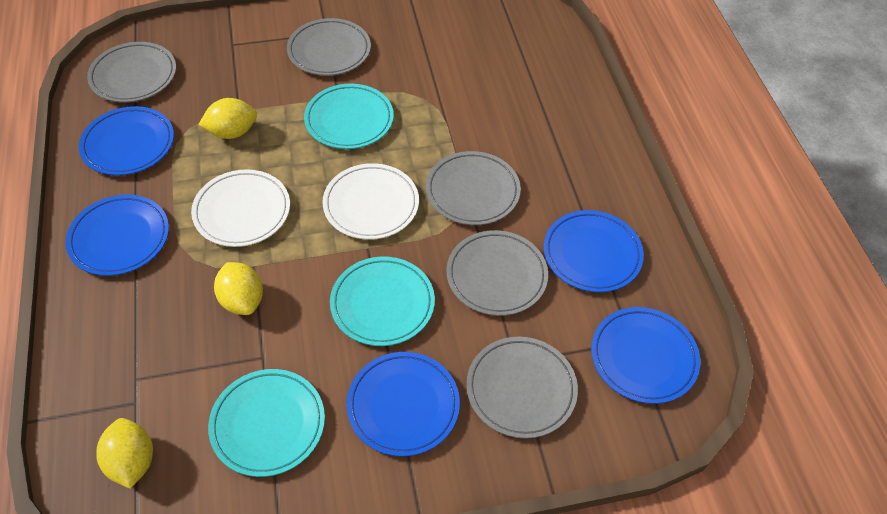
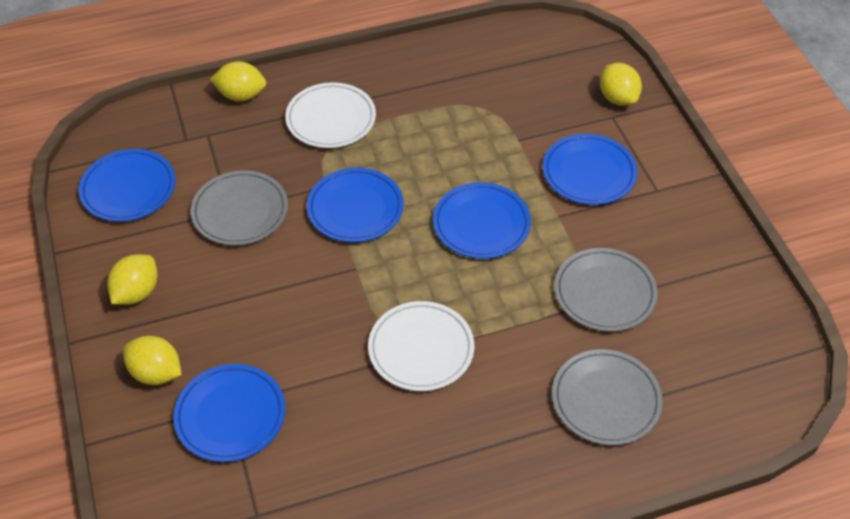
grey plate: 5 -> 3
turquoise plate: 3 -> 0
yellow lemon: 3 -> 4

